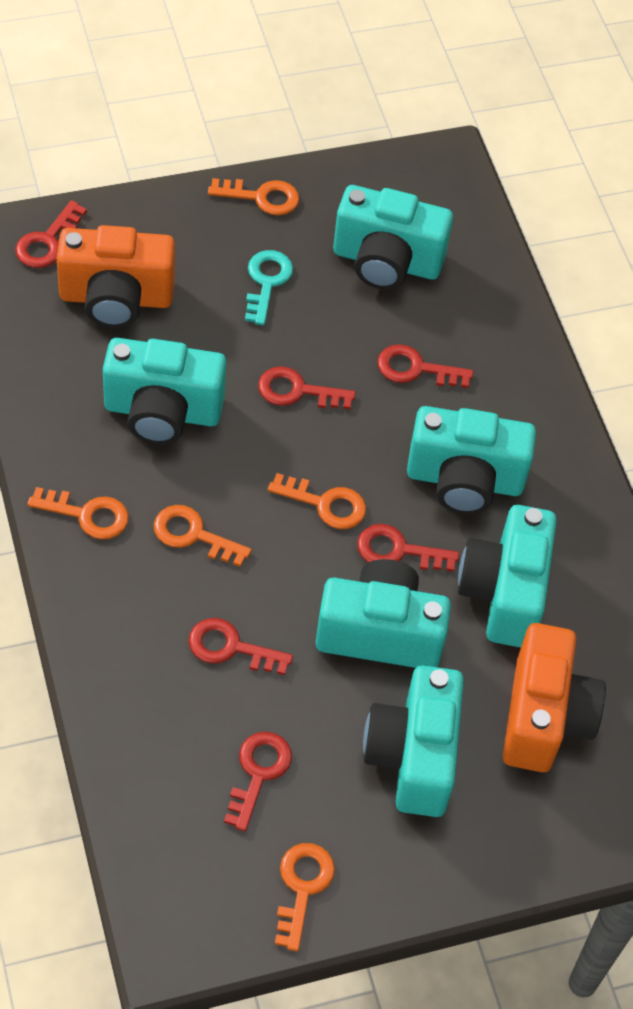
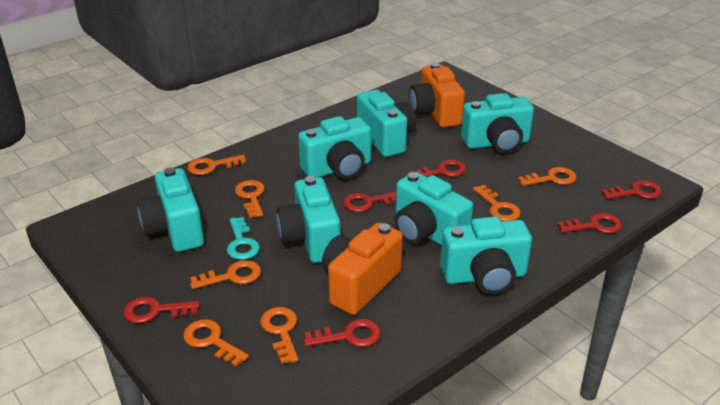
orange key: 5 -> 7
turquoise camera: 6 -> 7

